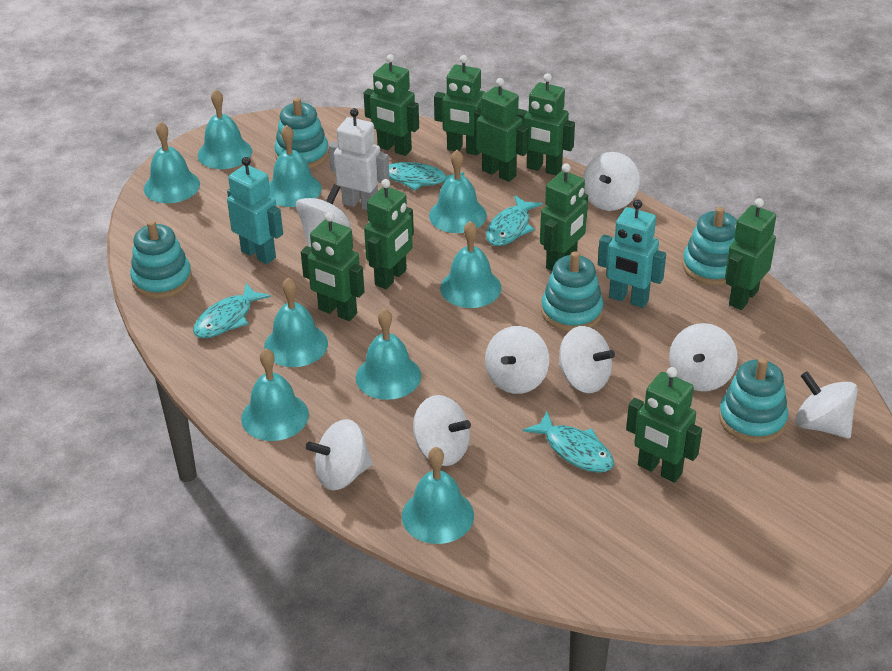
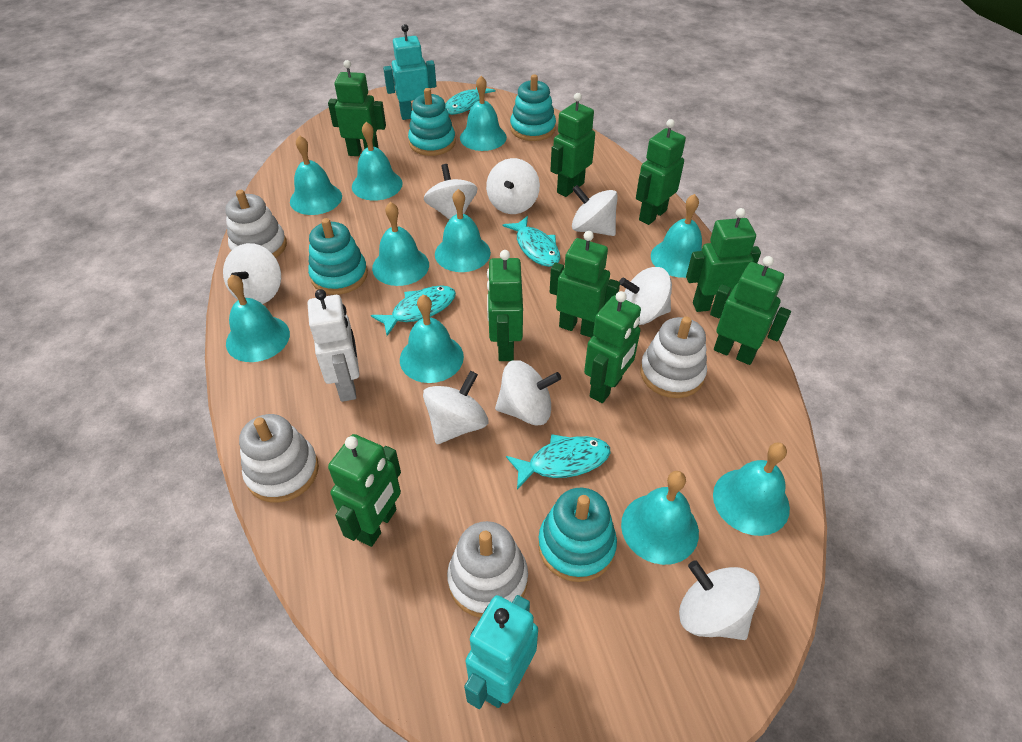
turquoise bell: 9 -> 10
turquoise stacking toy: 5 -> 4
white stacking toy: 0 -> 4

